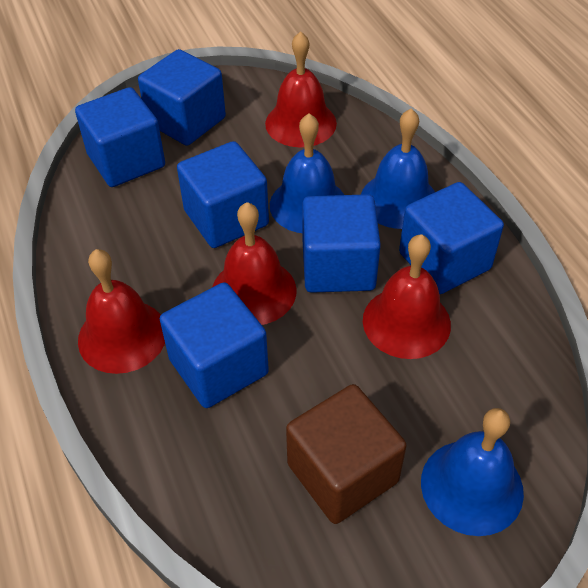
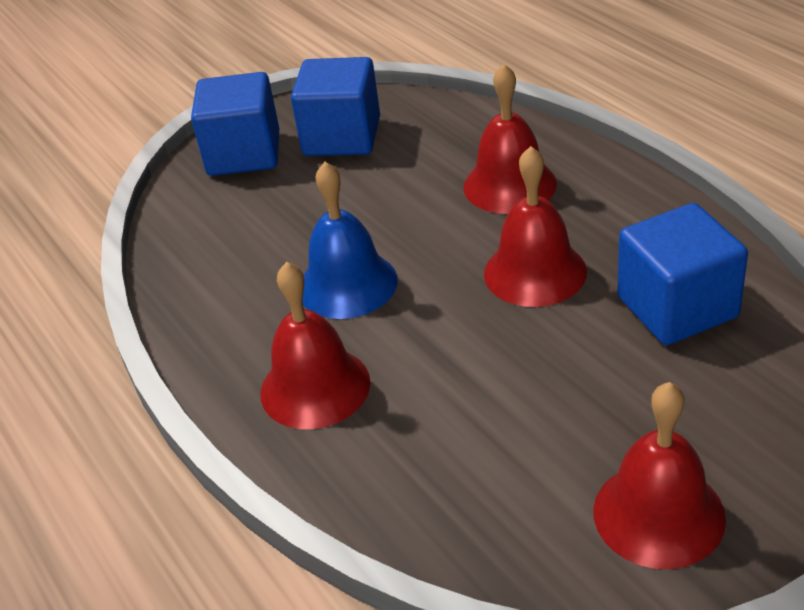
blue bell: 3 -> 1
blue cube: 6 -> 3
brown cube: 1 -> 0

